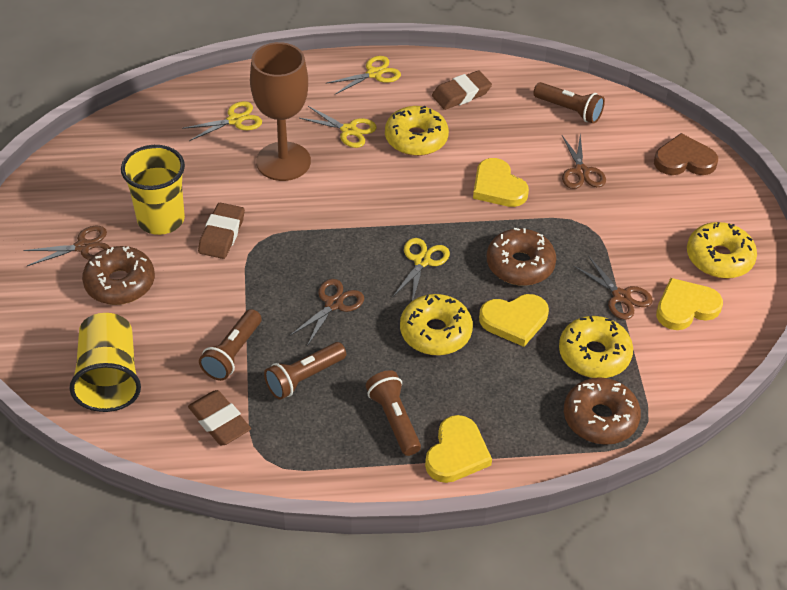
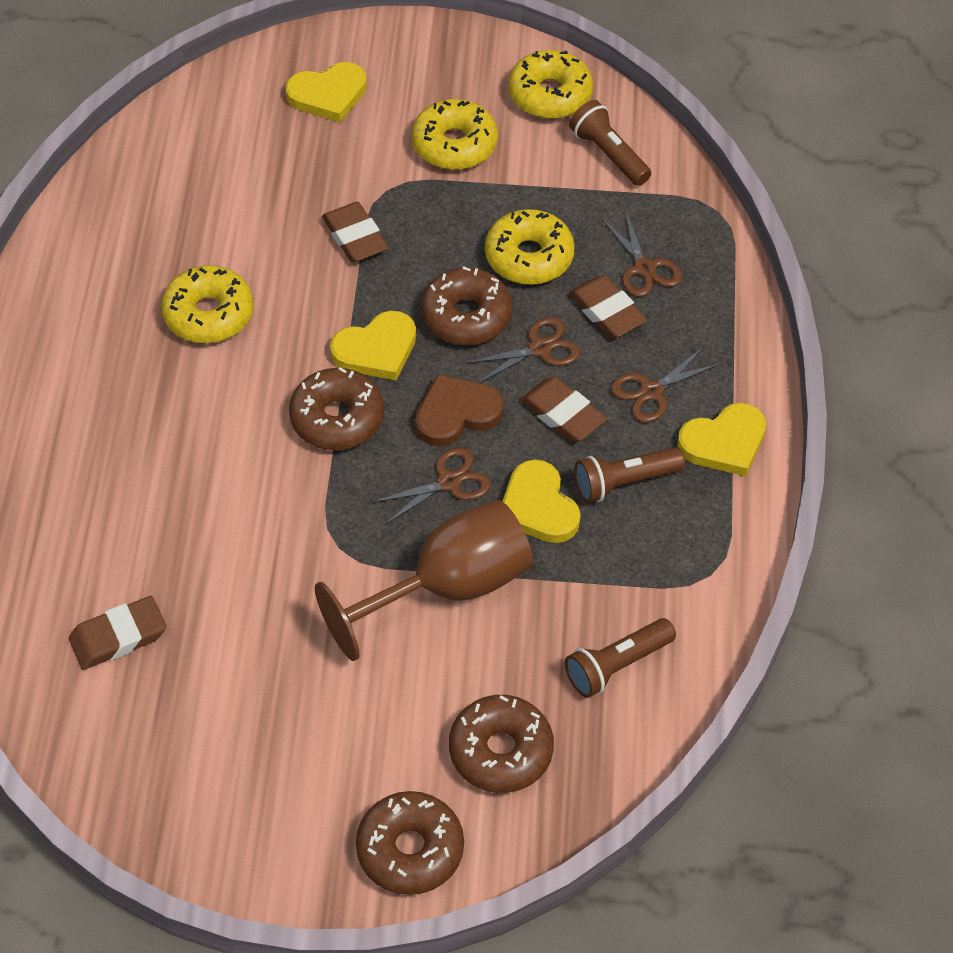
brown donut: 3 -> 4
brown eraser: 3 -> 4
brown flashlight: 4 -> 3
yellow cup: 2 -> 0
yellow scissors: 4 -> 0

